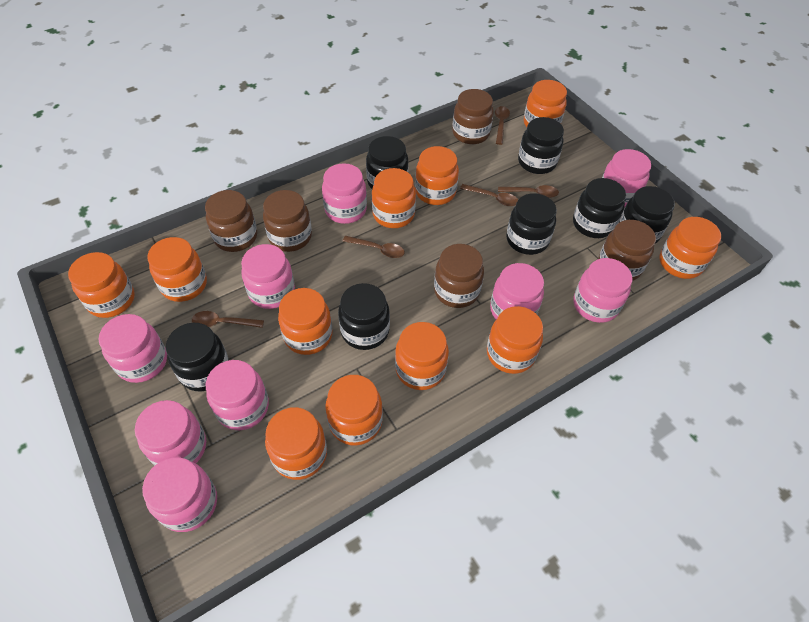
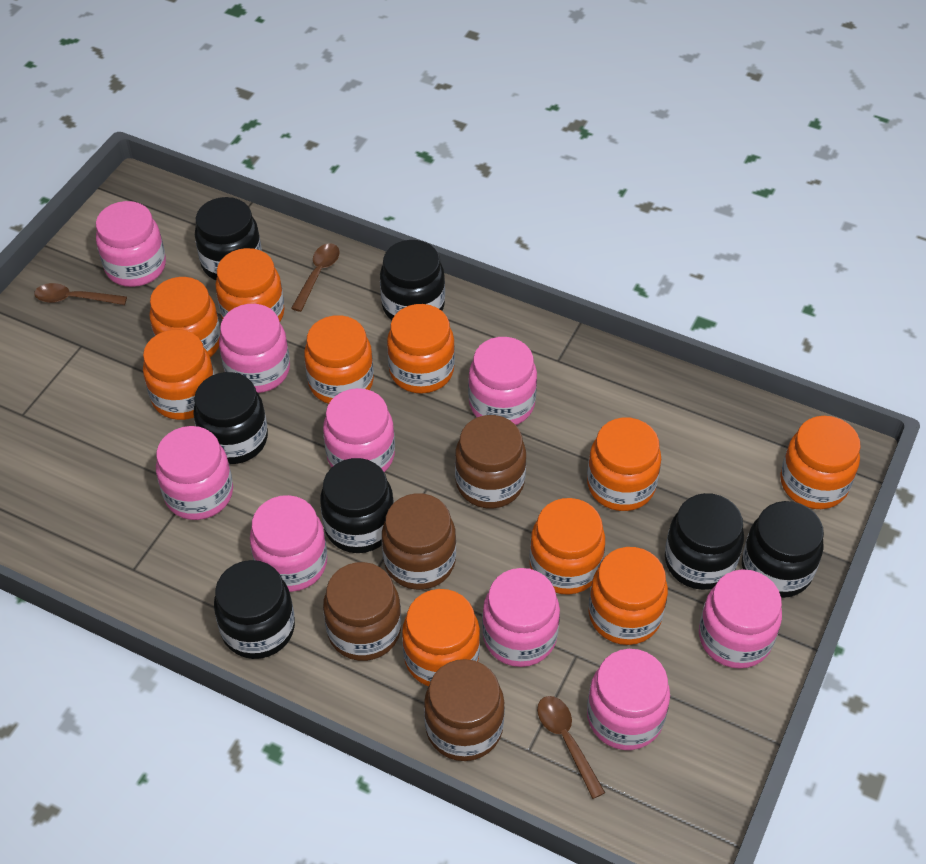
brown jar: 5 -> 4
brown spoon: 5 -> 3
orange jar: 11 -> 10

